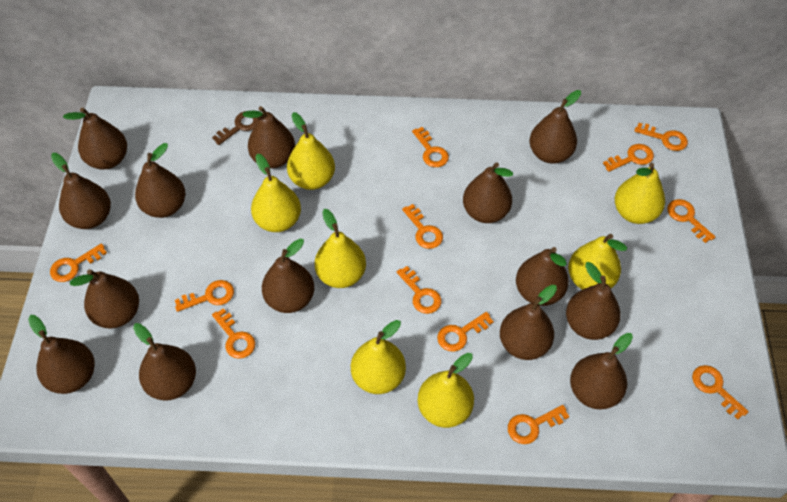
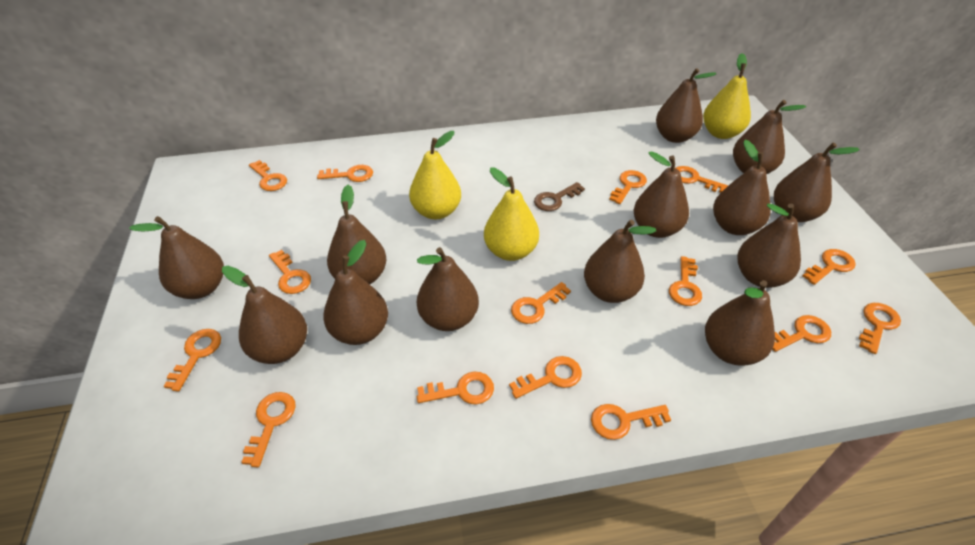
brown pear: 14 -> 13
orange key: 12 -> 15
yellow pear: 7 -> 3

